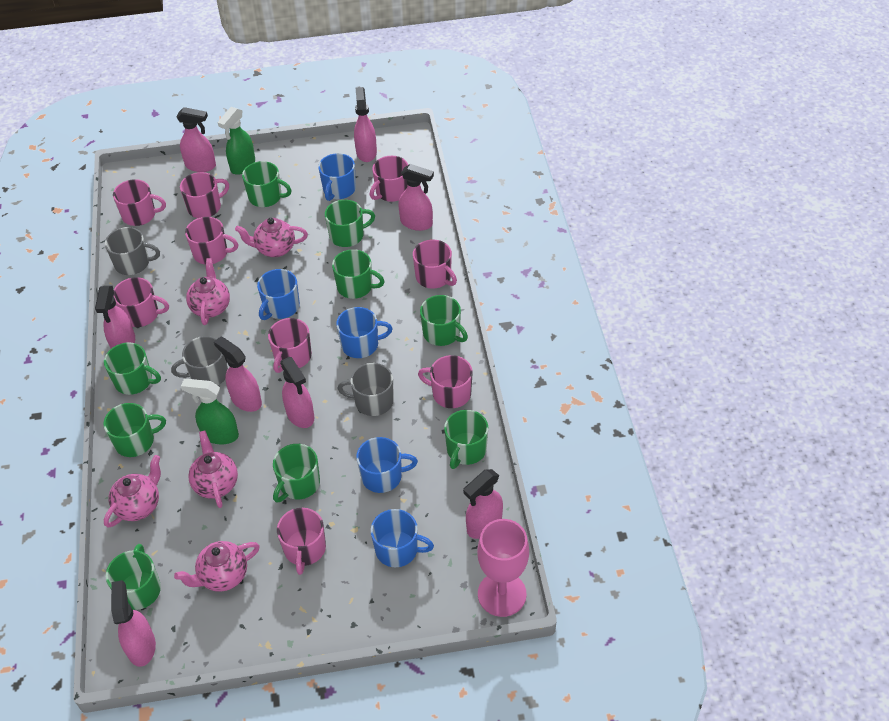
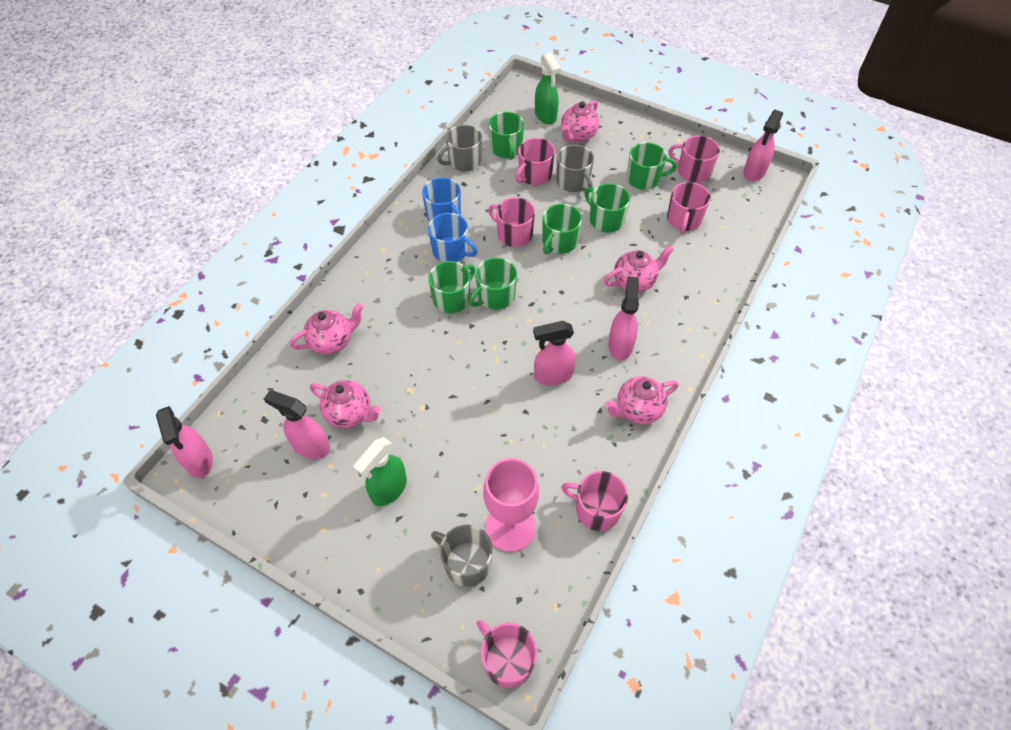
blue mug: 5 -> 2
green mug: 9 -> 6
pink mug: 9 -> 6
pink spray bottle: 8 -> 5

